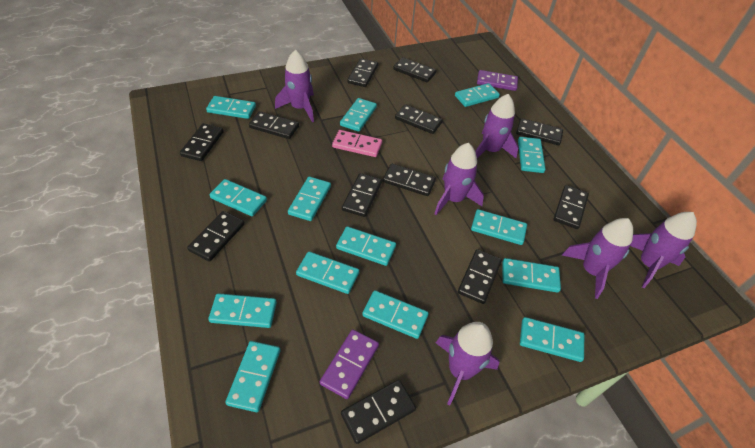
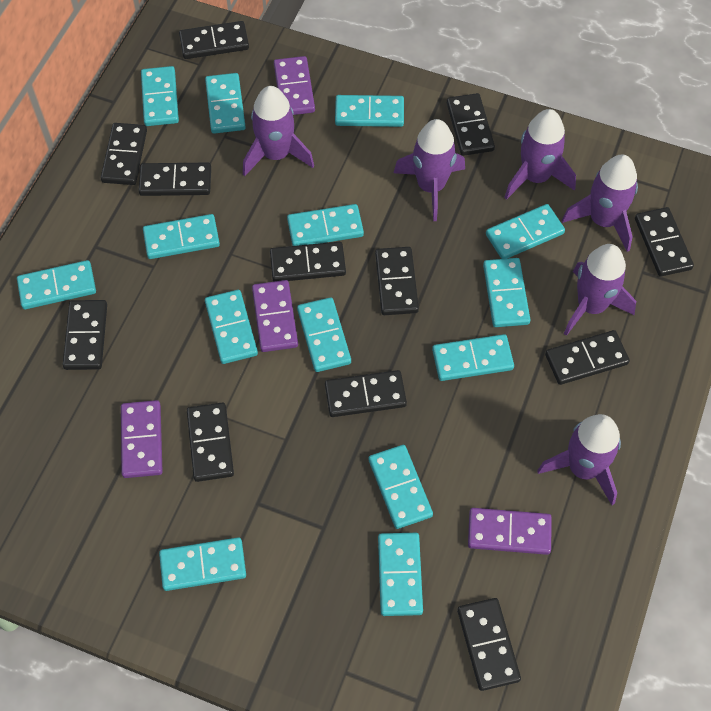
pink domino: 1 -> 0
purple domino: 2 -> 4

